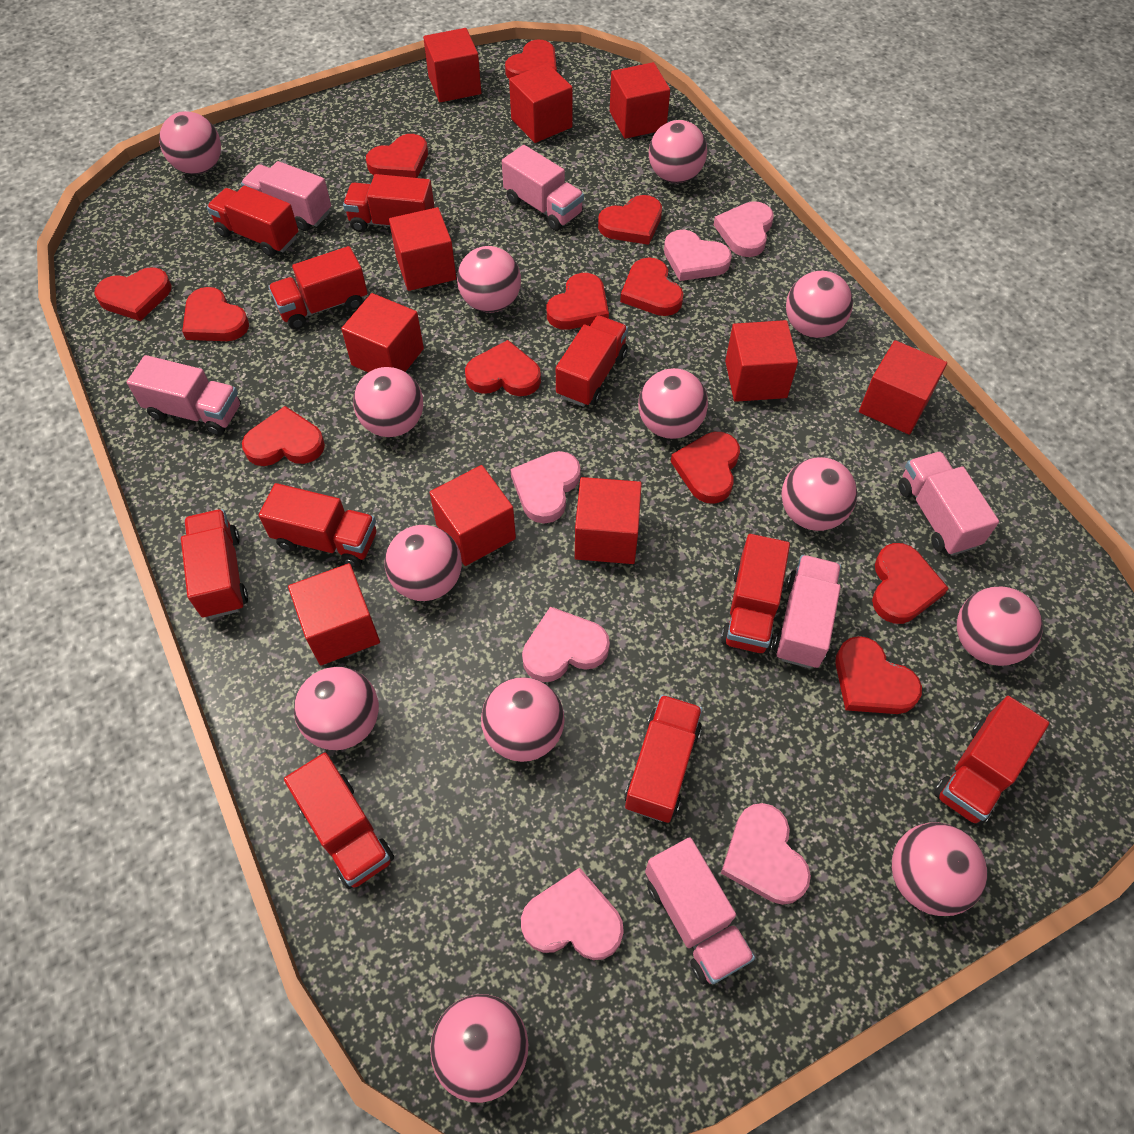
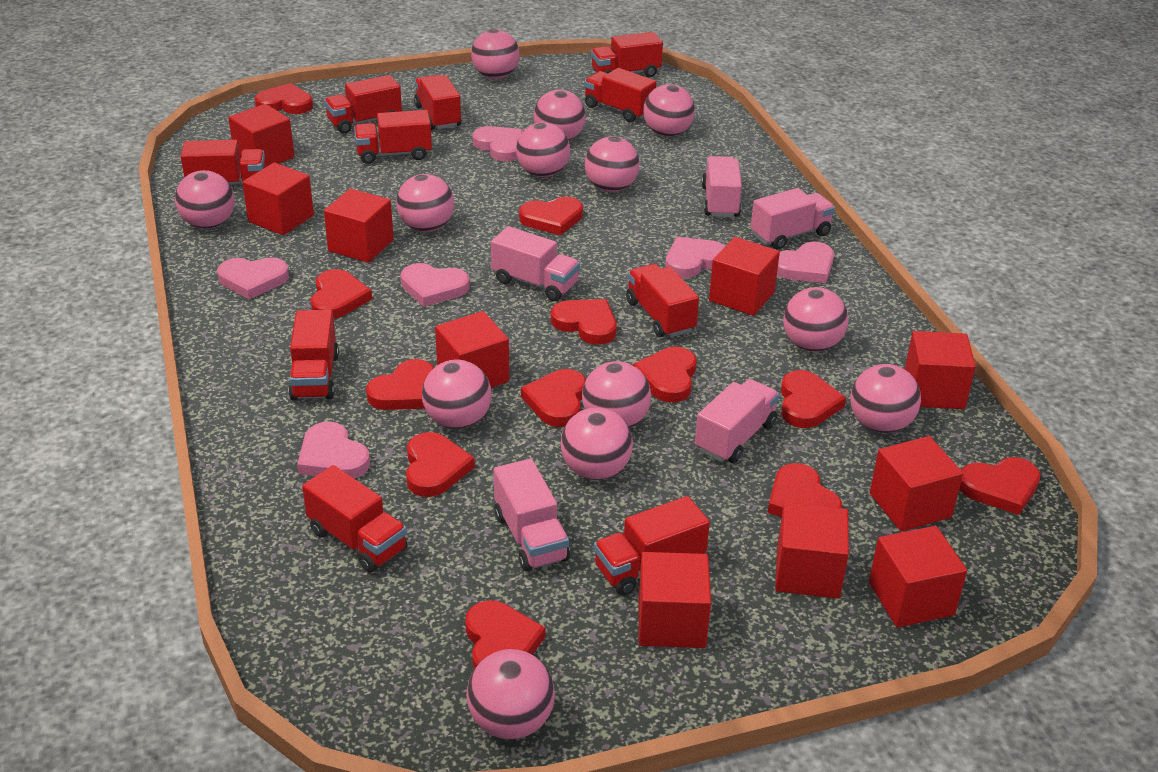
pink truck: 6 -> 5

